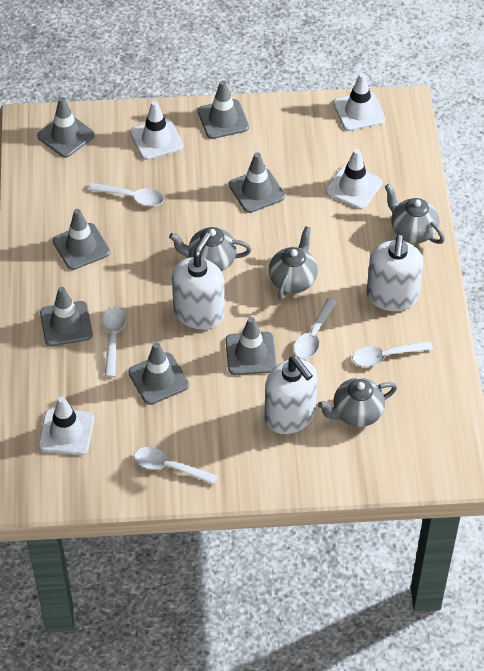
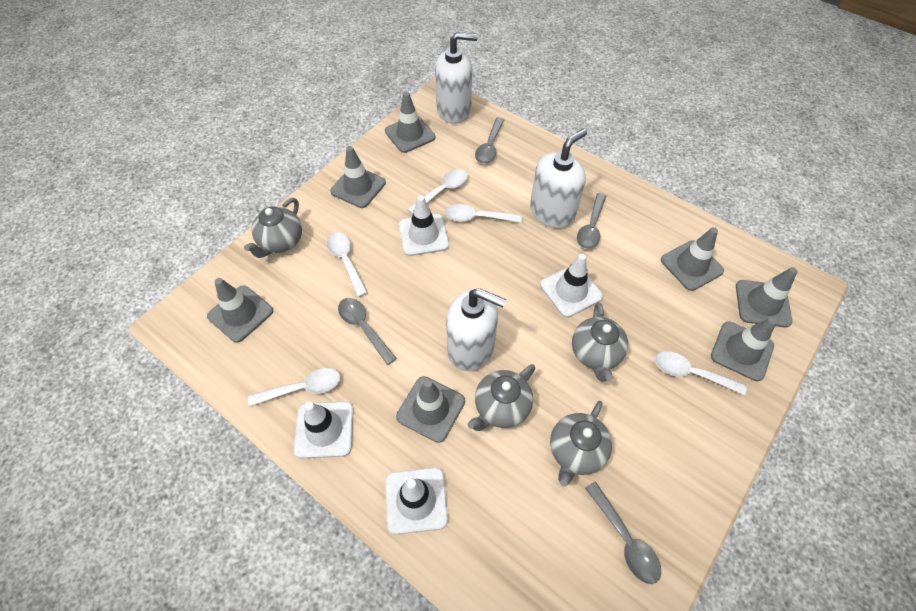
grey spoon: 0 -> 4

